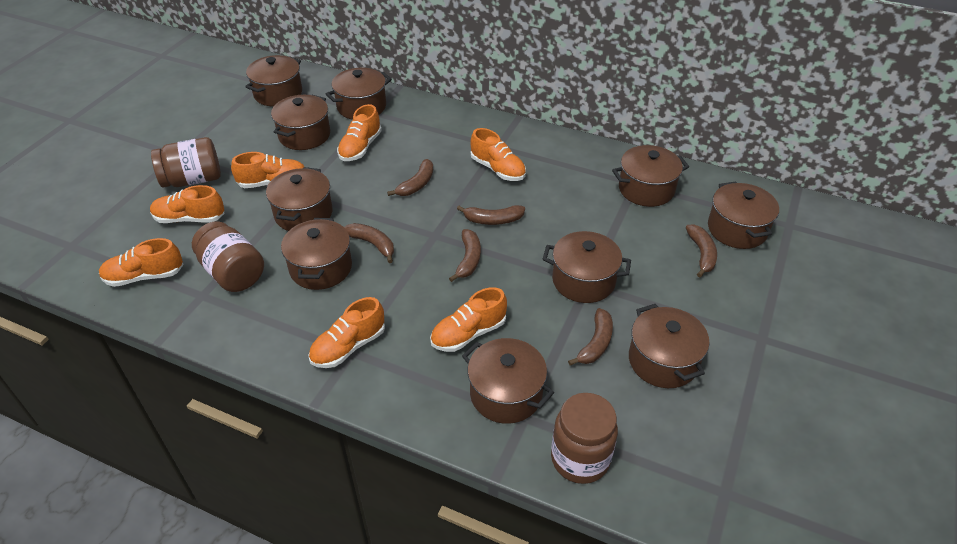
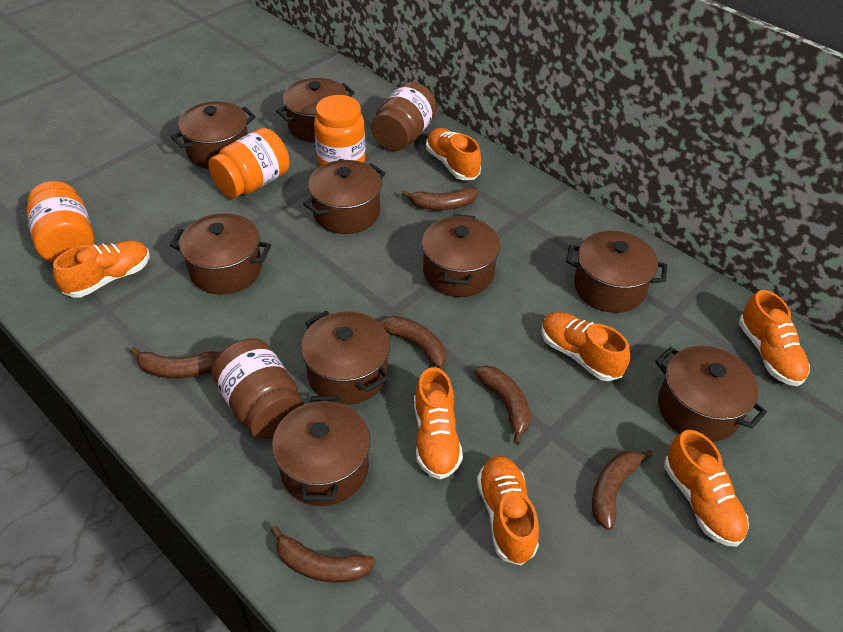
brown jar: 3 -> 2
brown pot: 10 -> 9
orange jar: 0 -> 3

